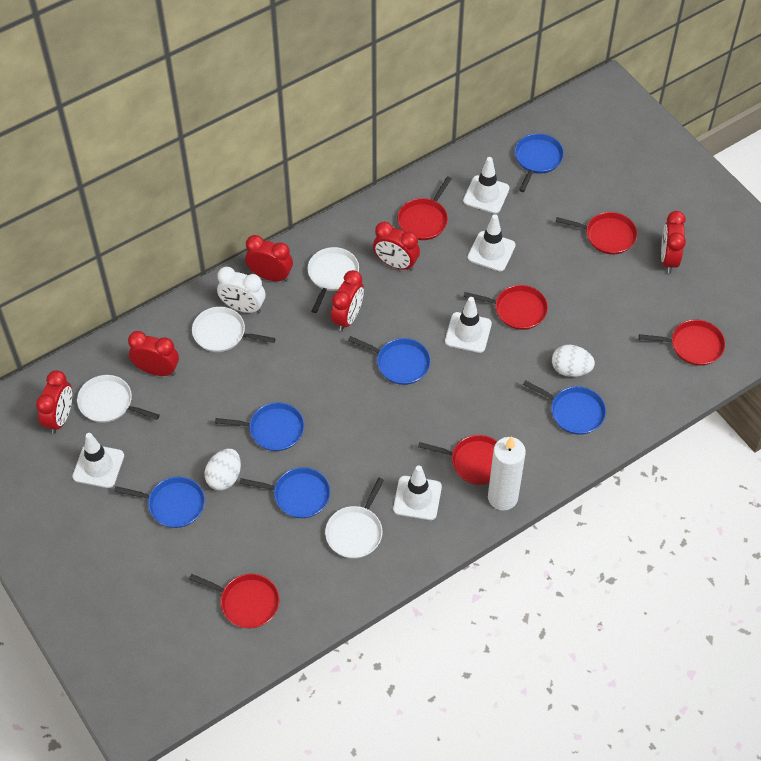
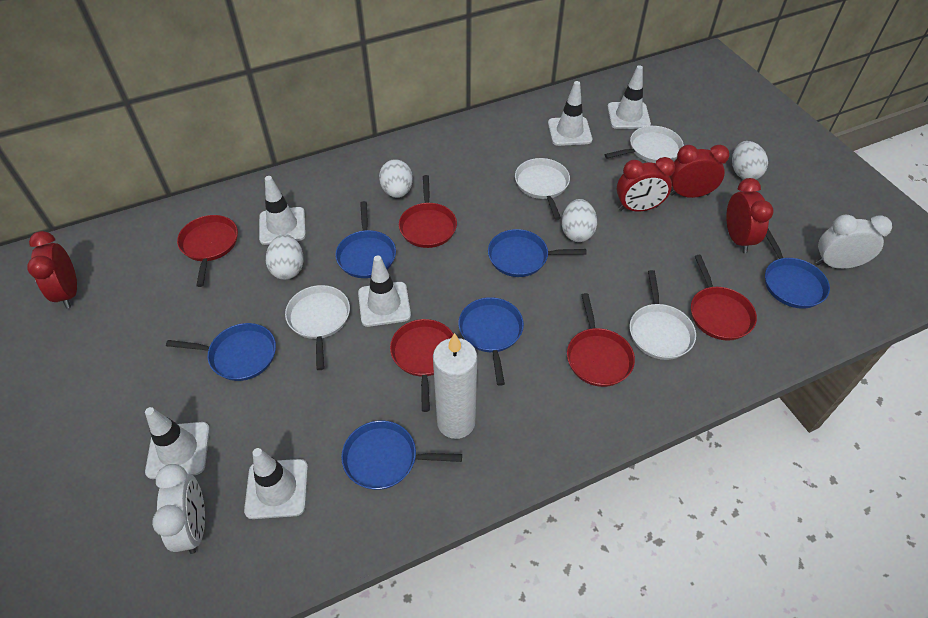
red clock: 6 -> 4
red pan: 6 -> 5
white clock: 1 -> 2
white egg: 2 -> 4
white traffic cone: 5 -> 6

